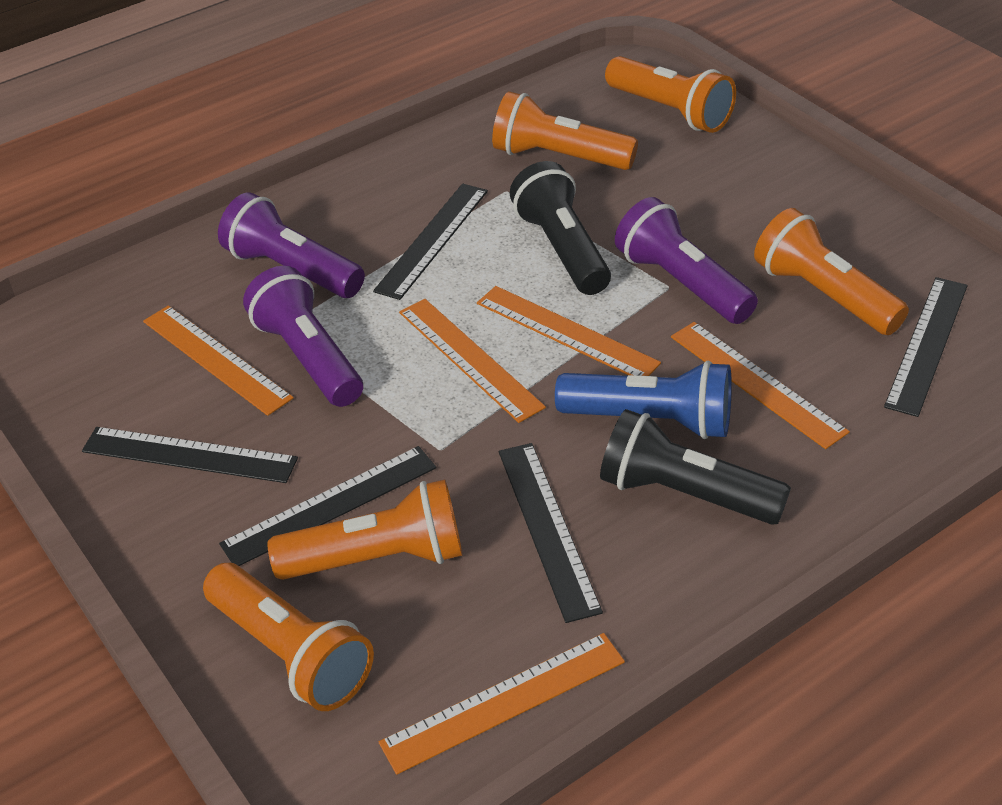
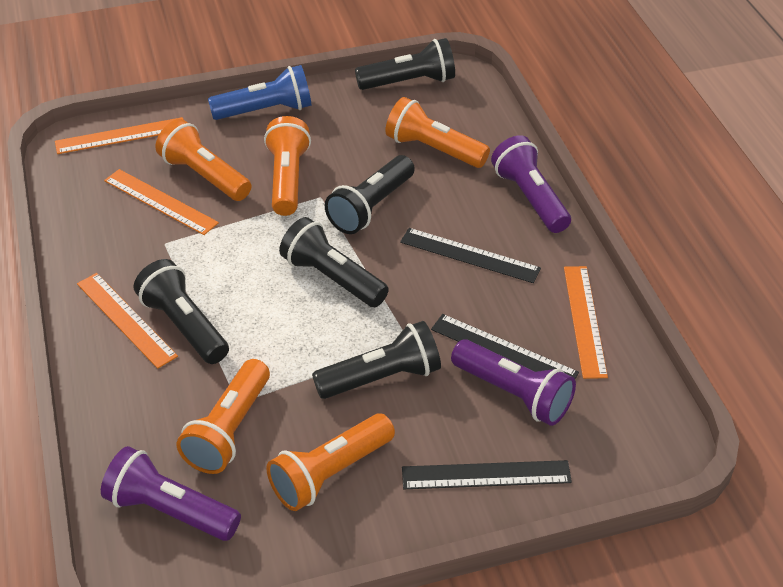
black flashlight: 2 -> 5
black ruler: 5 -> 3
orange ruler: 5 -> 4

